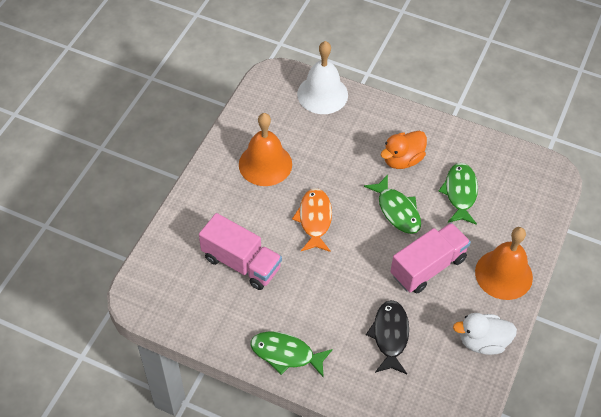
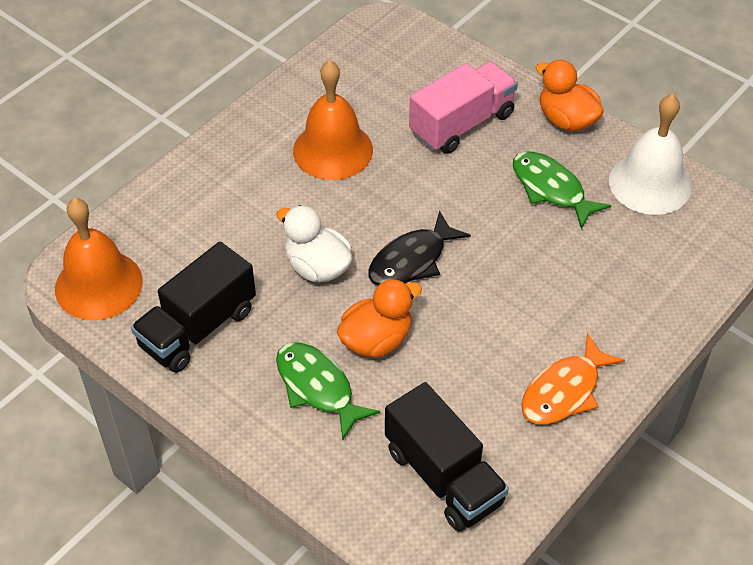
black truck: 0 -> 2
green fish: 3 -> 2
orange duck: 1 -> 2
pink truck: 2 -> 1

